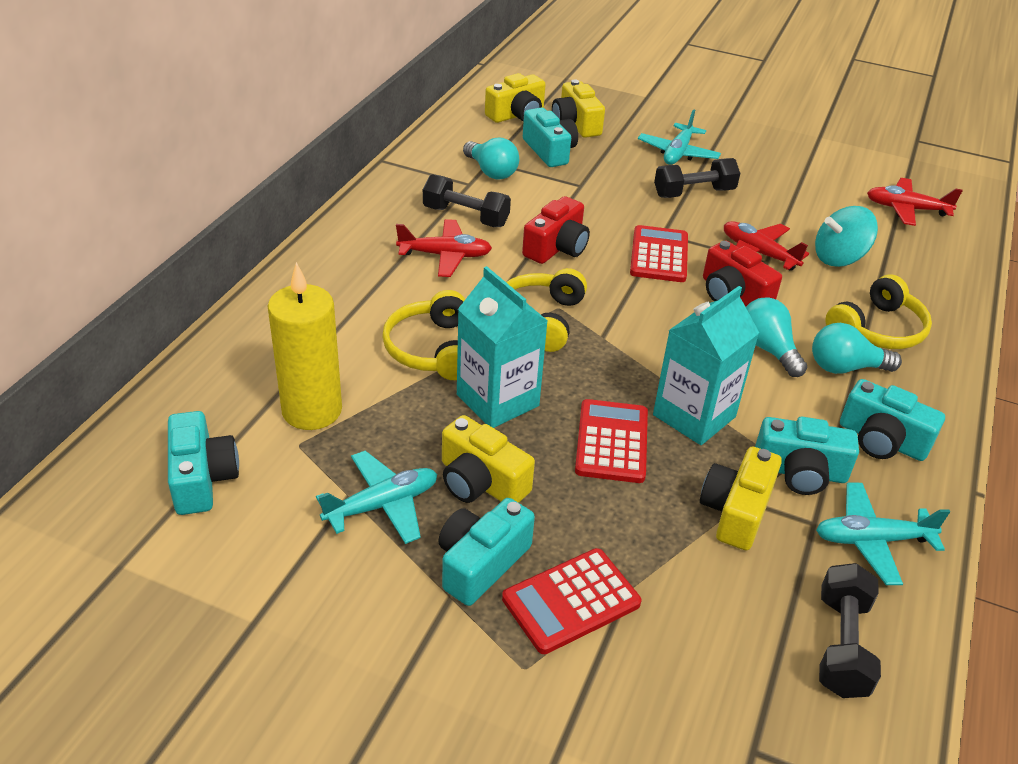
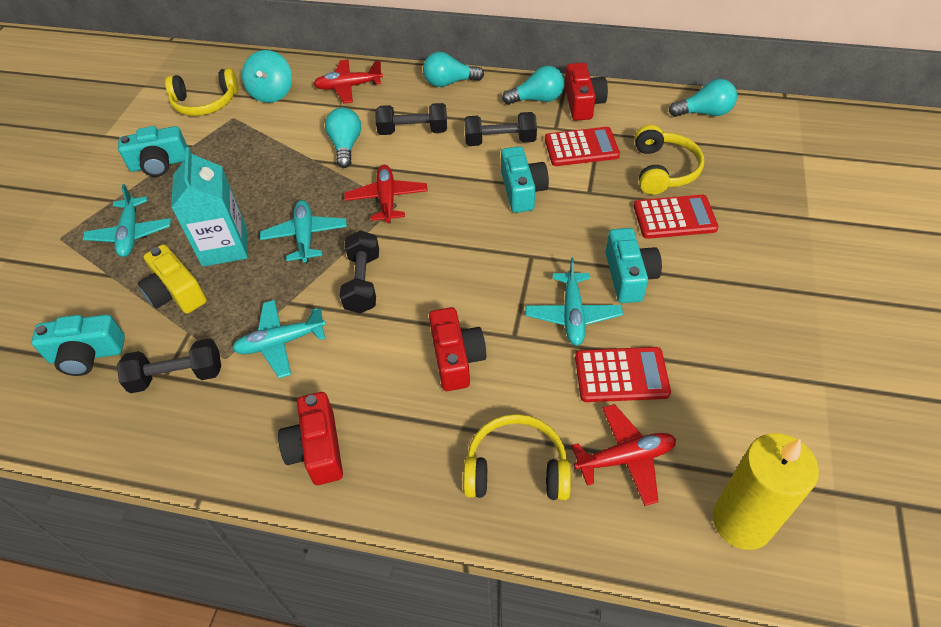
black dumbbell: 3 -> 4
red camera: 2 -> 3
turquoise camera: 5 -> 4
turquoise carton: 2 -> 1
turquoise light bulb: 3 -> 4
turquoise plane: 3 -> 4
yellow camera: 4 -> 1

